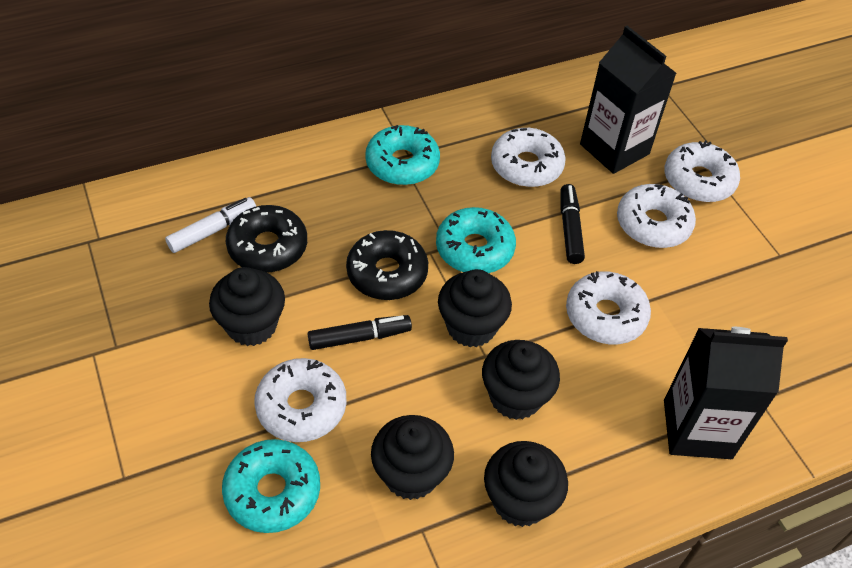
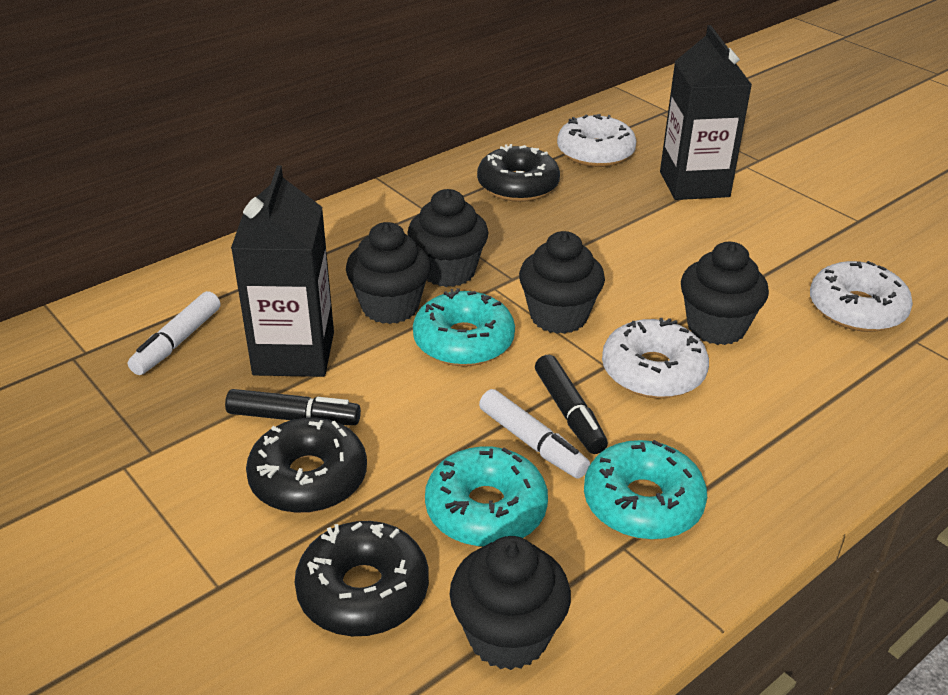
black donut: 2 -> 3
white donut: 5 -> 3
white marker: 1 -> 2

